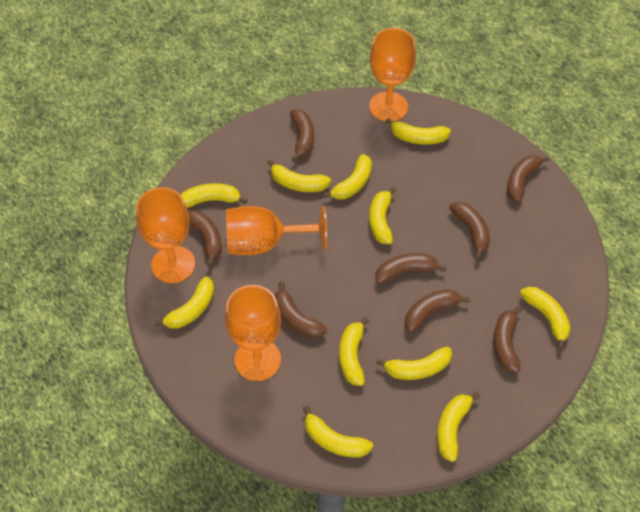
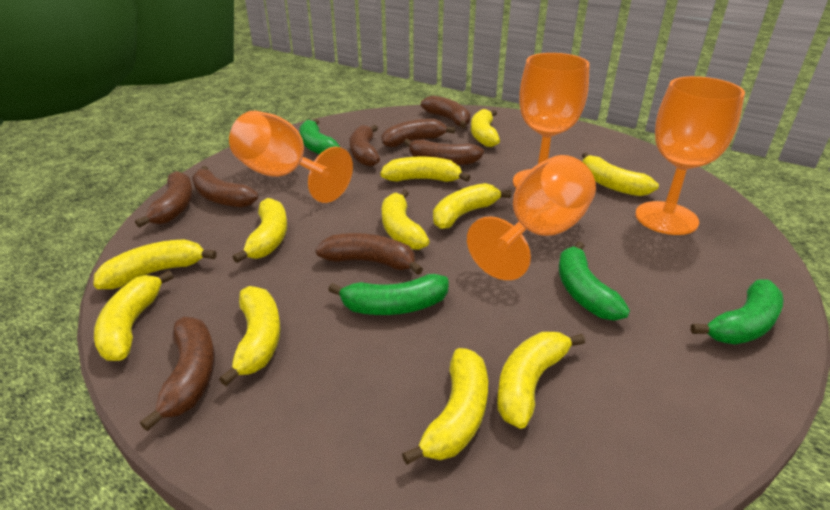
green banana: 0 -> 4

